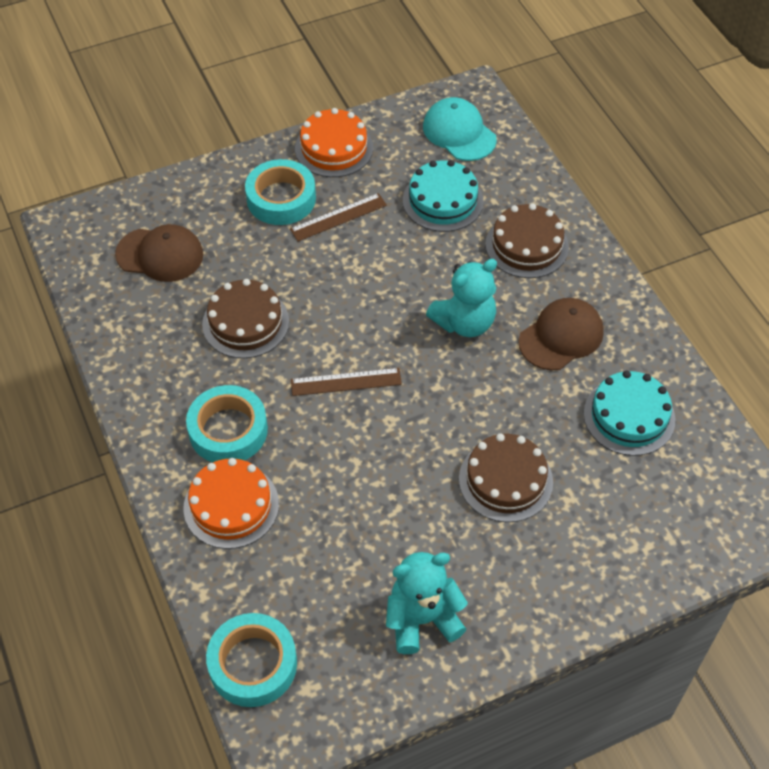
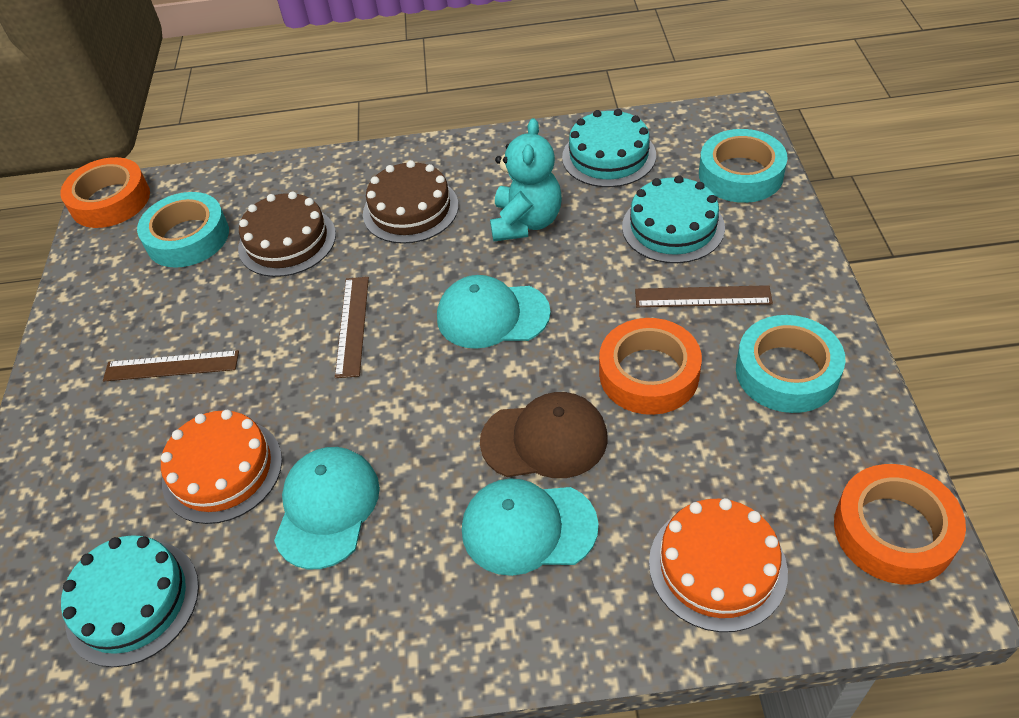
brown cake: 3 -> 2
brown cap: 2 -> 1
brown ruler: 2 -> 3
orange tape: 0 -> 3
turquoise cake: 2 -> 3
turquoise cap: 1 -> 3
turquoise teddy bear: 2 -> 1

